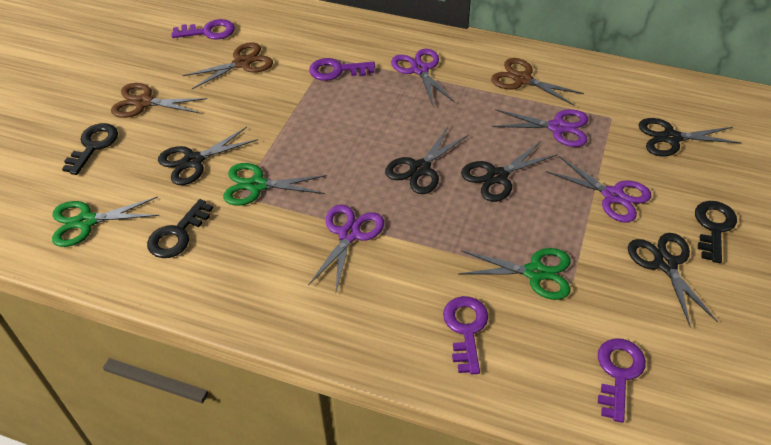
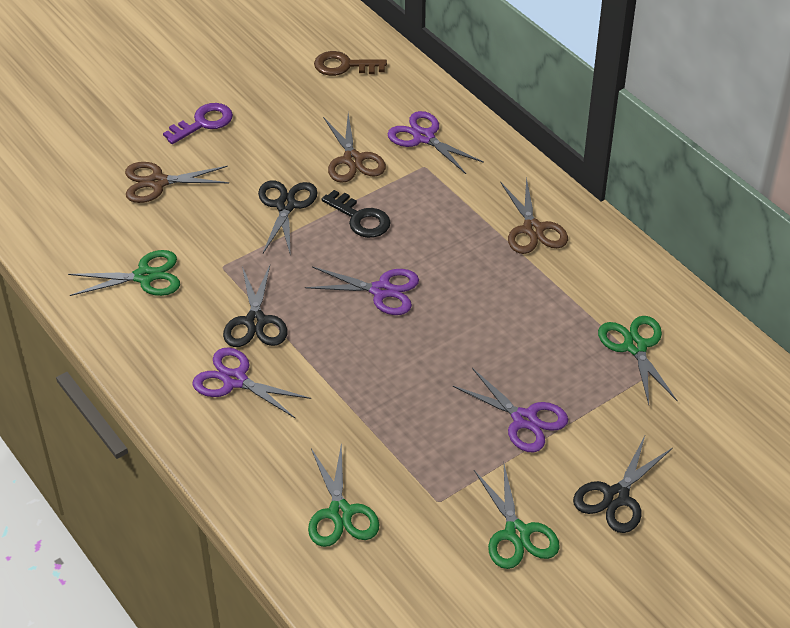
black key: 3 -> 1
black scissors: 5 -> 3
brown key: 0 -> 1
green scissors: 3 -> 4
purple key: 4 -> 1

